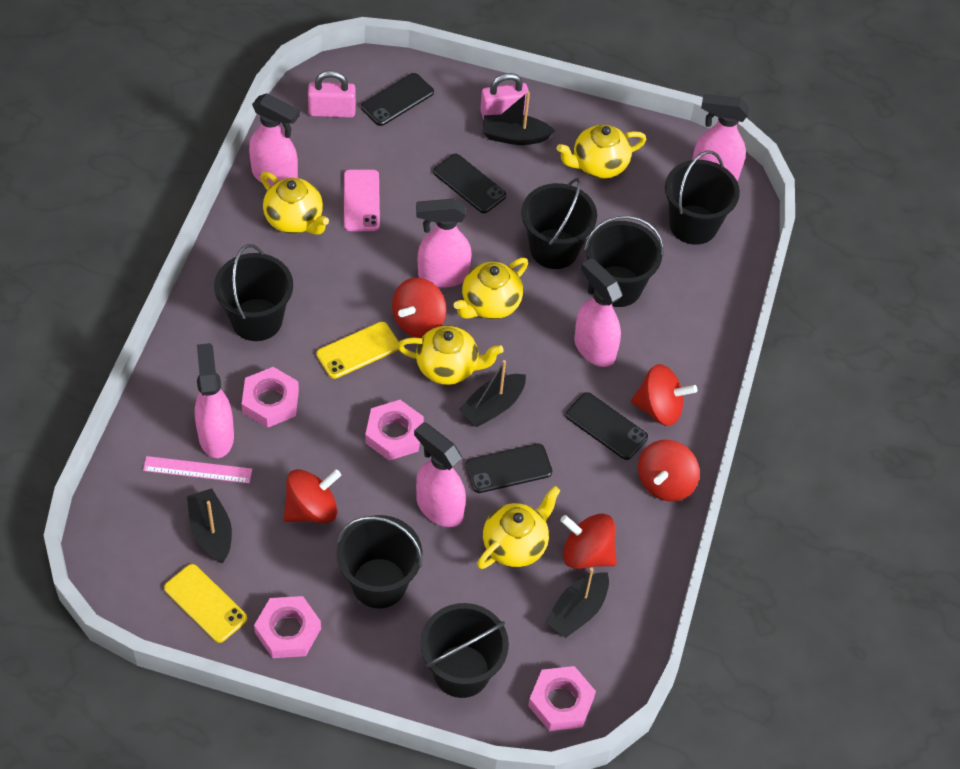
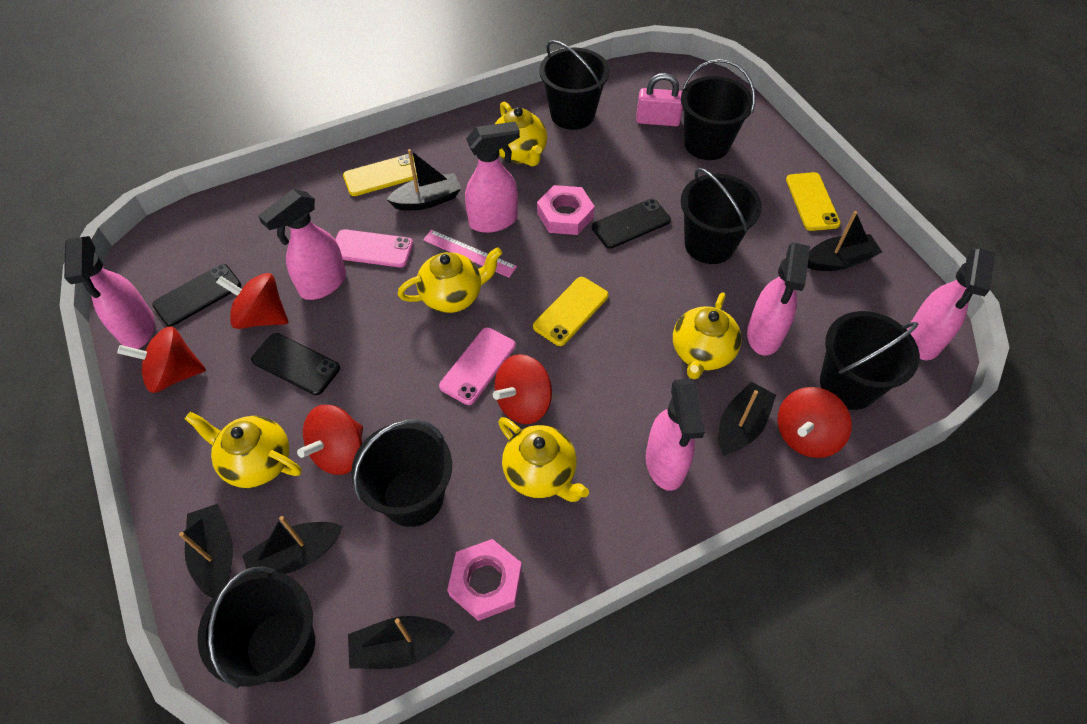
black boat: 4 -> 6
black phone: 4 -> 3
pink nut: 4 -> 2
pink padlock: 2 -> 1
pink phone: 1 -> 2
yellow phone: 2 -> 3

